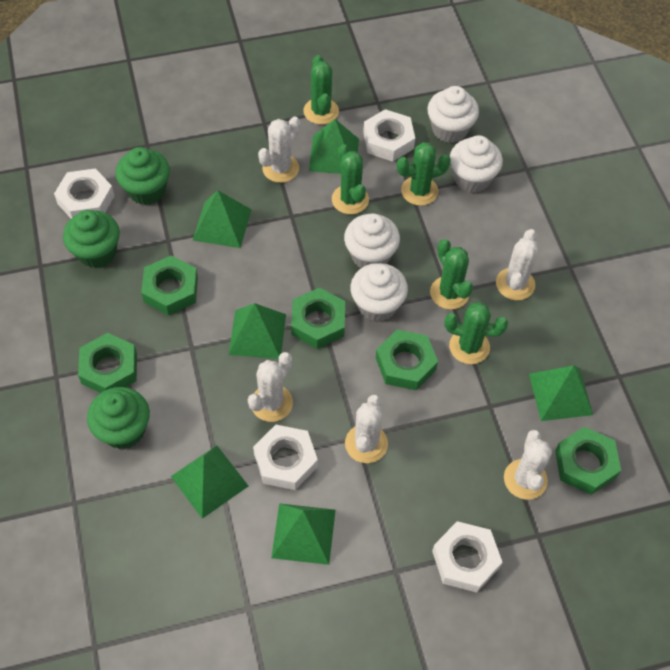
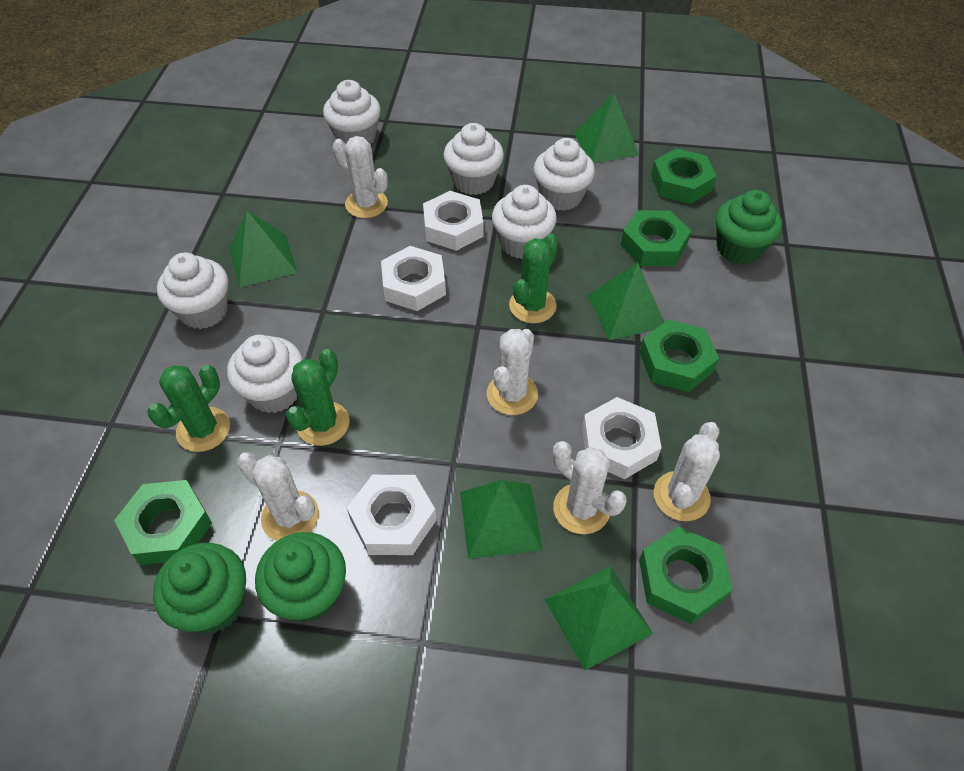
green cactus: 5 -> 3
green pyramid: 6 -> 5
white cupcake: 4 -> 6

